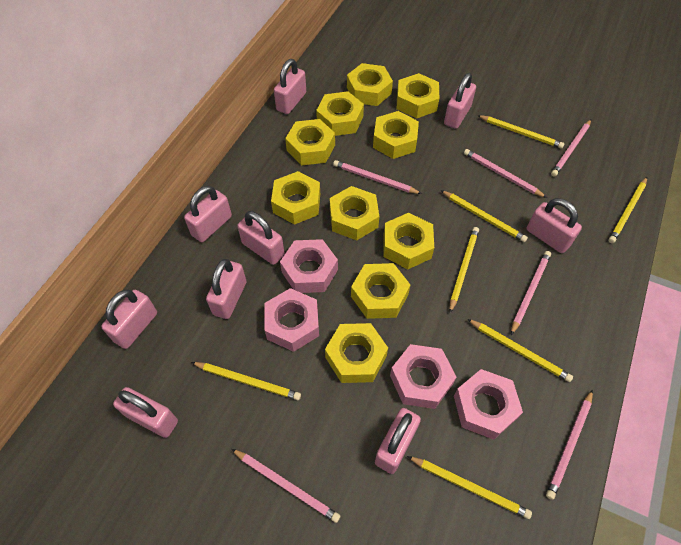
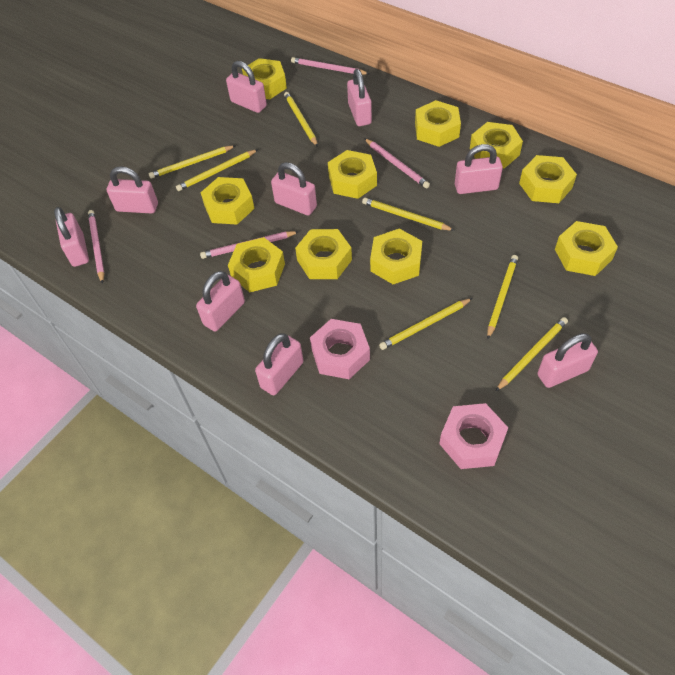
pink nut: 4 -> 2
pink pencil: 6 -> 4

